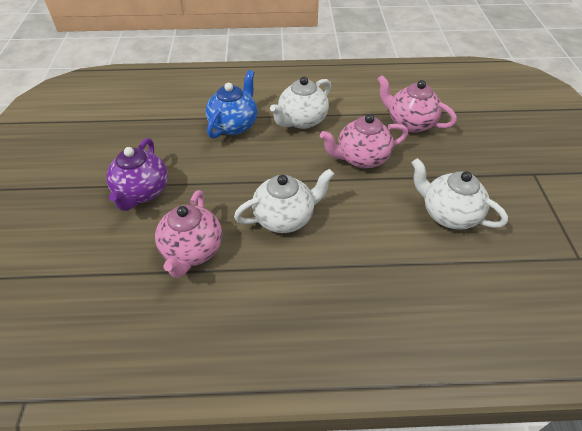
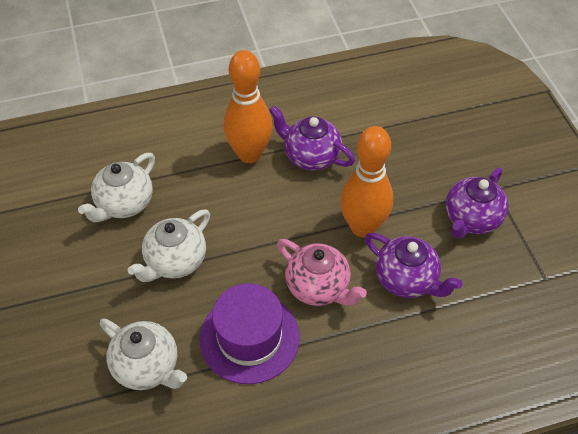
blue teapot: 1 -> 0
orange bowling pin: 0 -> 2
pink teapot: 3 -> 1
purple hat: 0 -> 1
purple teapot: 1 -> 3

